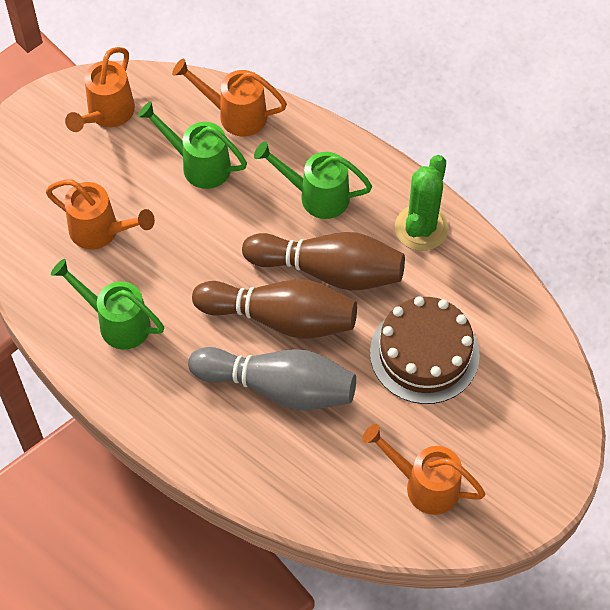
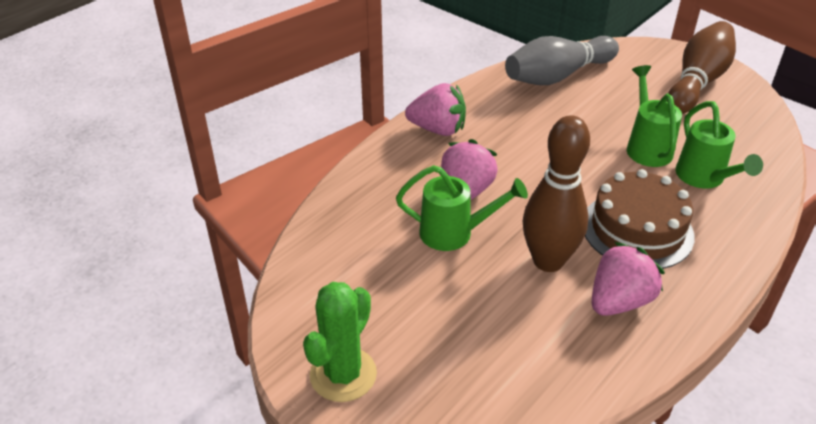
orange watering can: 4 -> 0
pink strawberry: 0 -> 3

